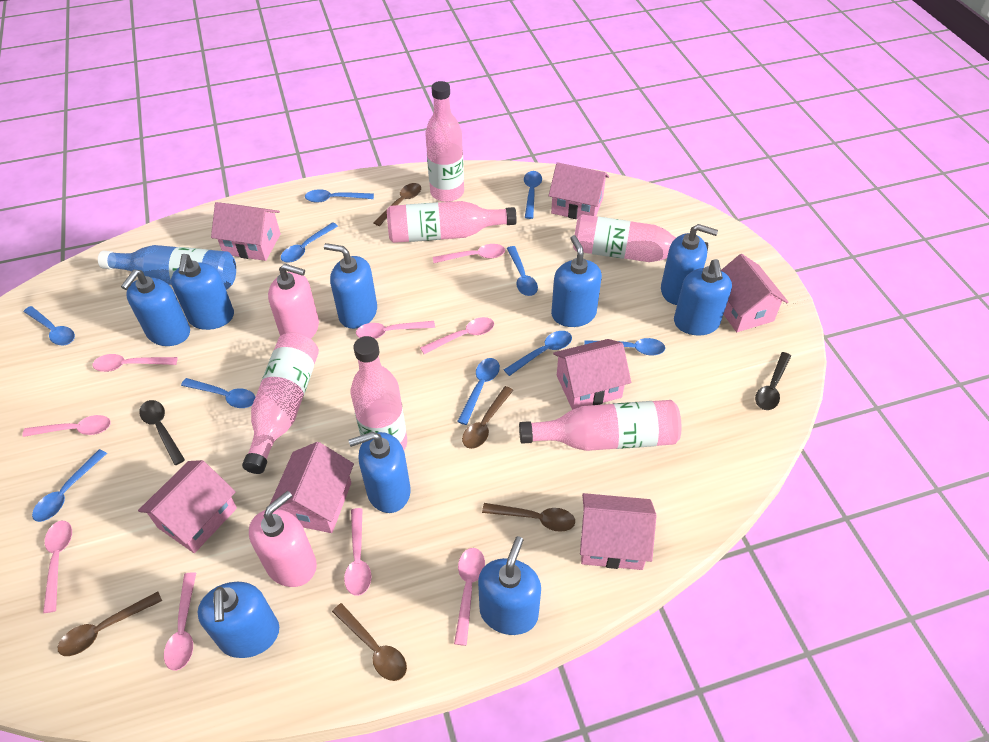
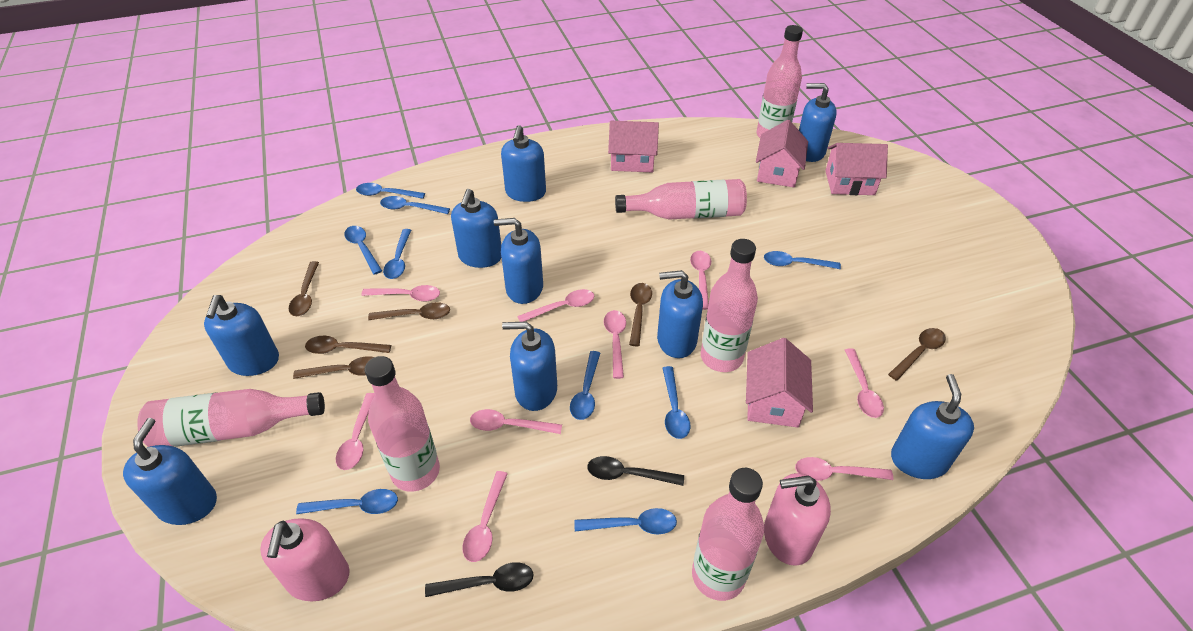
blue bottle: 1 -> 0
blue spoon: 10 -> 9
brown spoon: 5 -> 6
pink house: 7 -> 4

